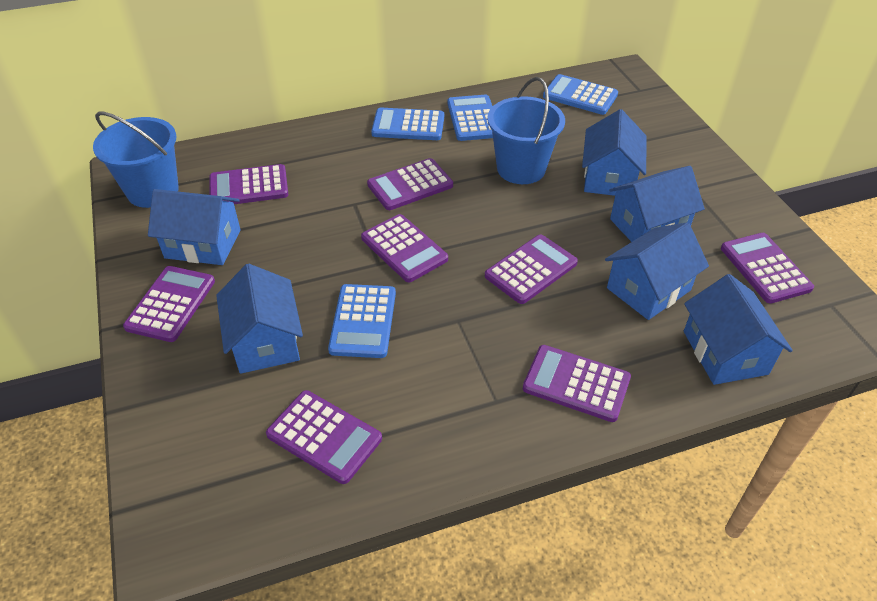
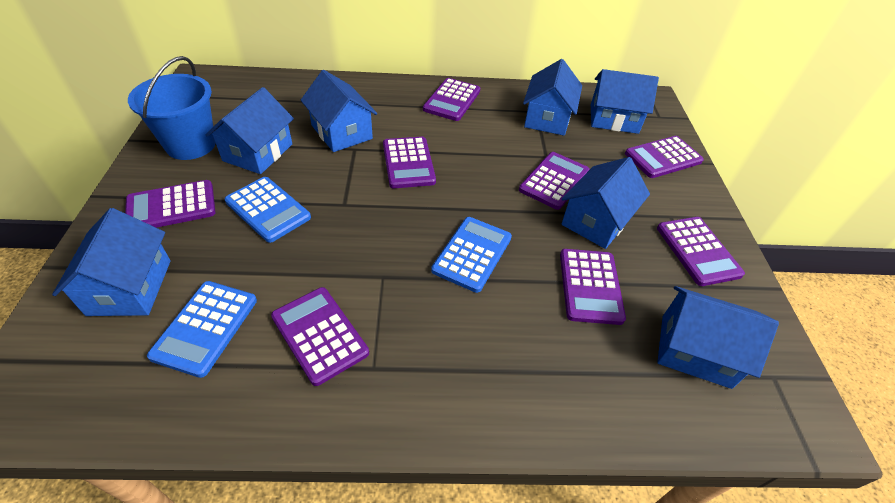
blue bucket: 2 -> 1
blue calculator: 4 -> 3
blue house: 6 -> 7

